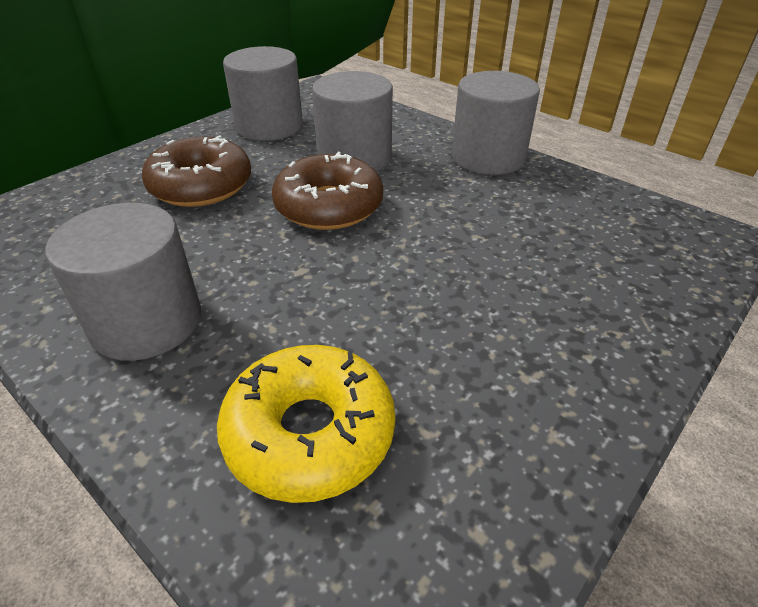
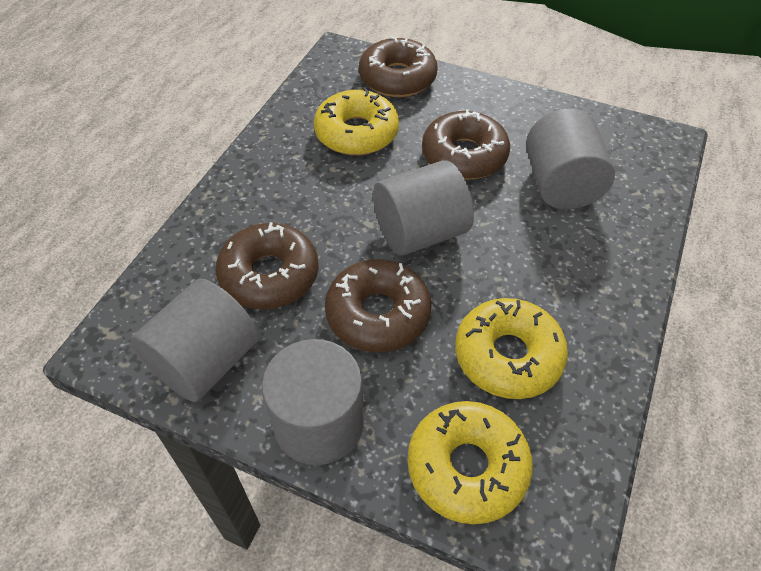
brown donut: 2 -> 4
yellow donut: 1 -> 3

